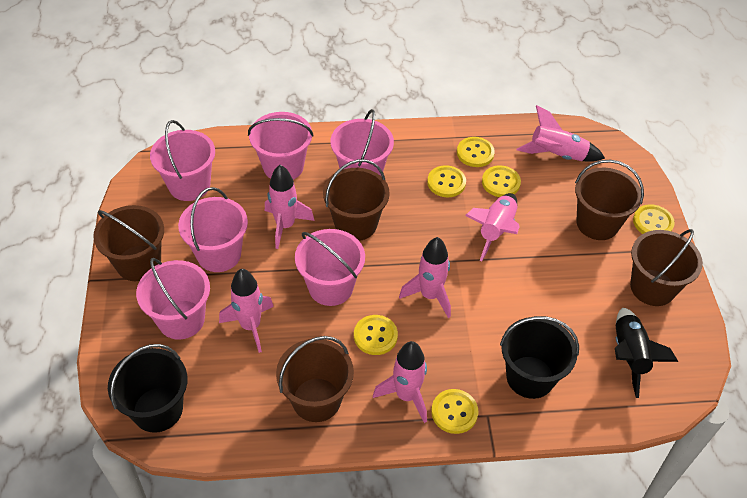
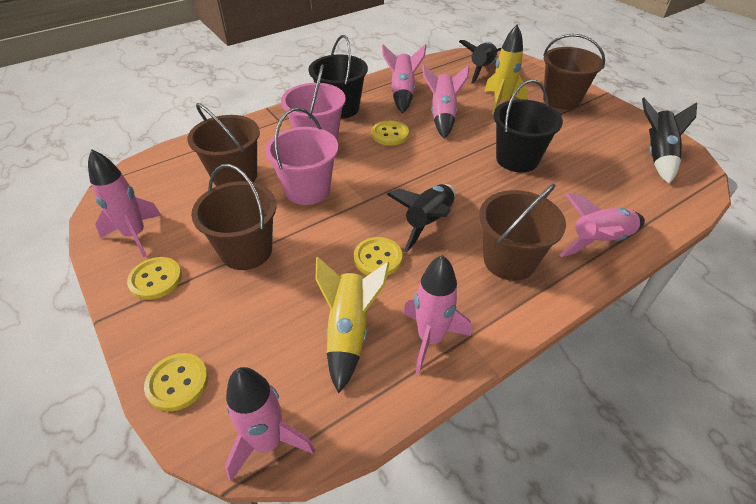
black rocket: 1 -> 3
brown bucket: 5 -> 4
pink bucket: 6 -> 2
yellow button: 6 -> 4
yellow rocket: 0 -> 2

